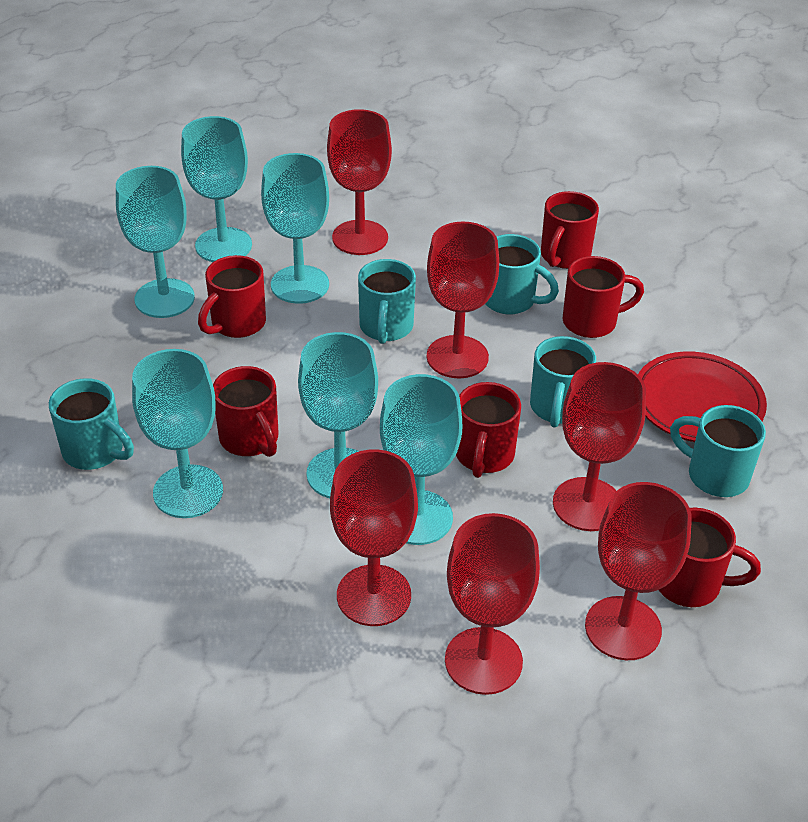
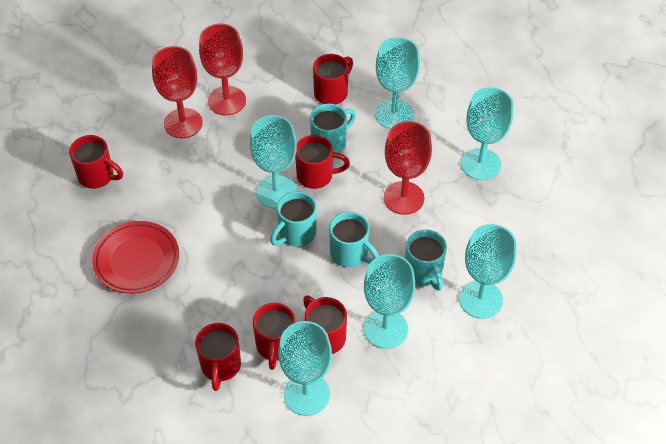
red goblet: 6 -> 3
turquoise mug: 5 -> 4

